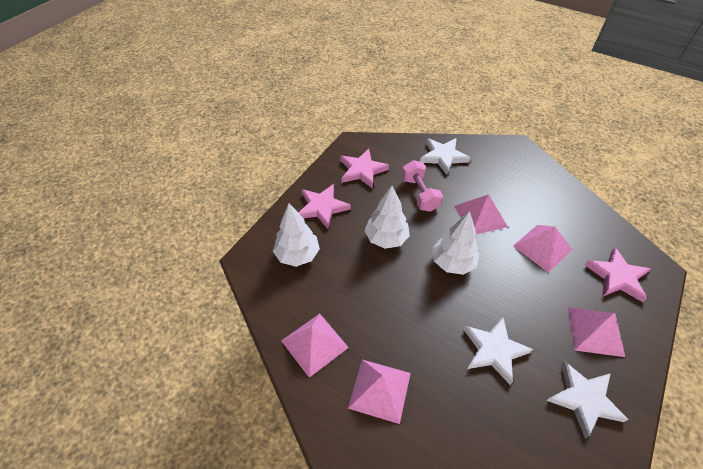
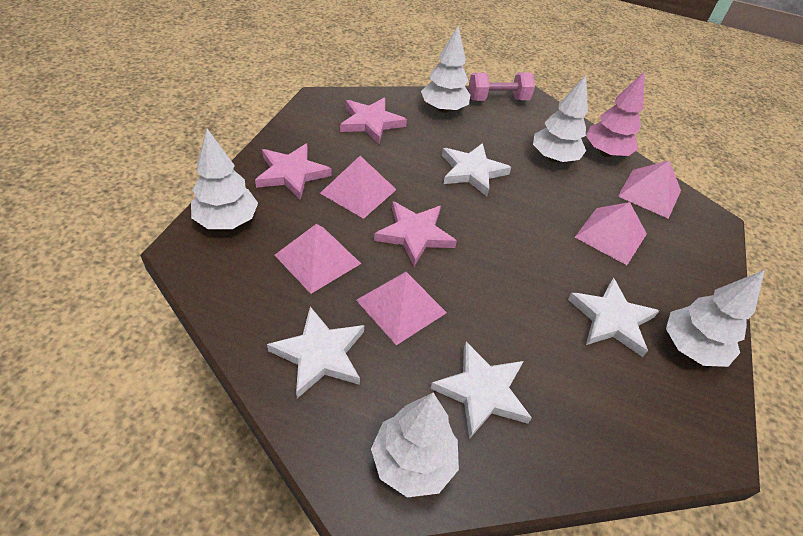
pink tree: 0 -> 1
white star: 3 -> 4
white tree: 3 -> 5

